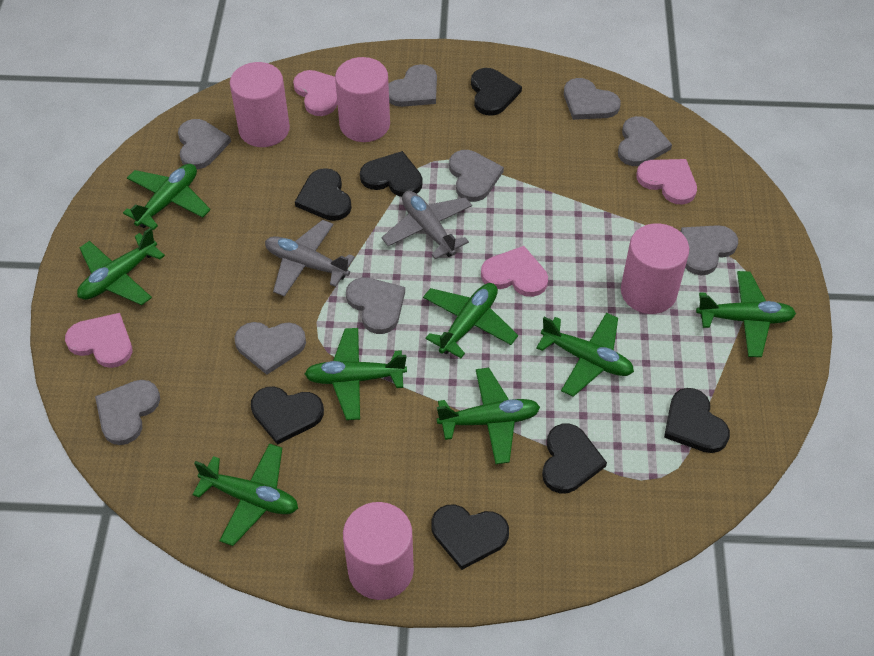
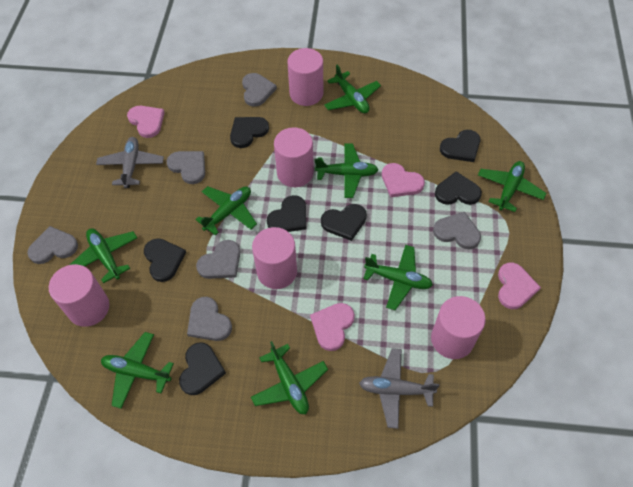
grey heart: 9 -> 6
pink cylinder: 4 -> 5

